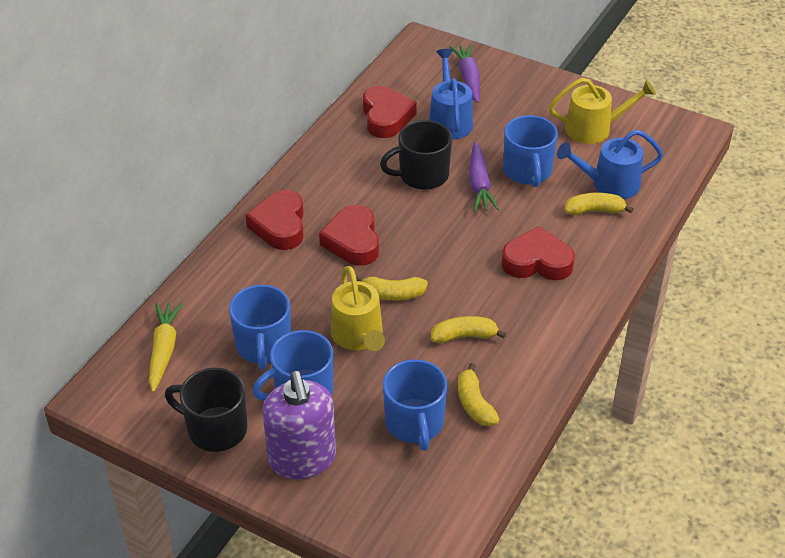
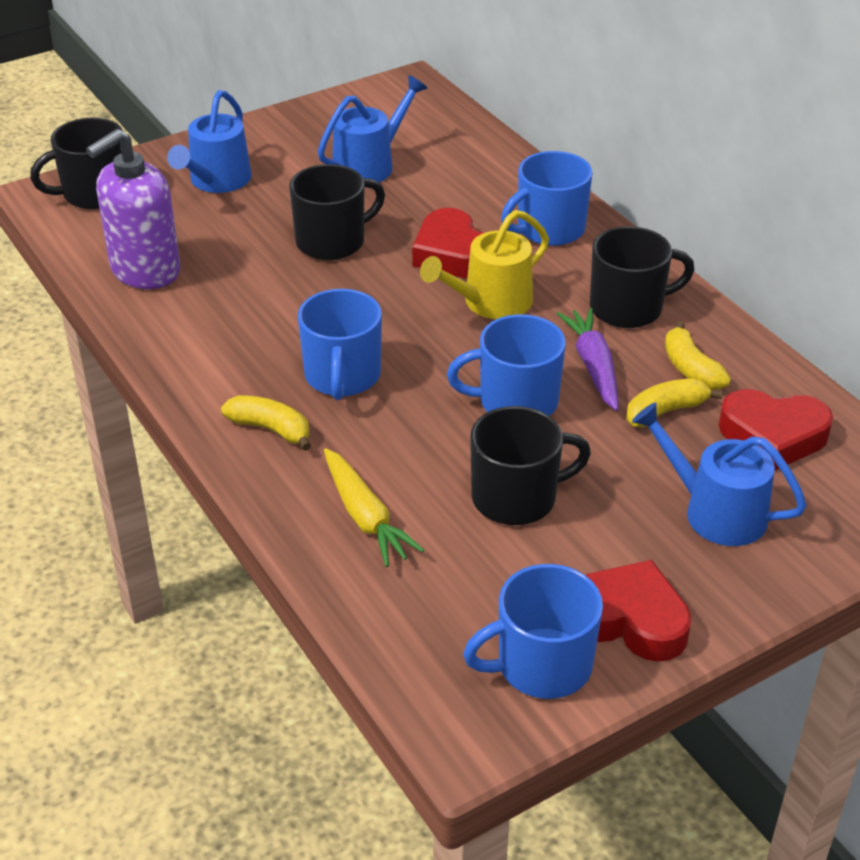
black mug: 2 -> 4
blue watering can: 2 -> 3
purple carrot: 2 -> 1
red heart: 4 -> 3
yellow banana: 4 -> 3
yellow watering can: 2 -> 1

